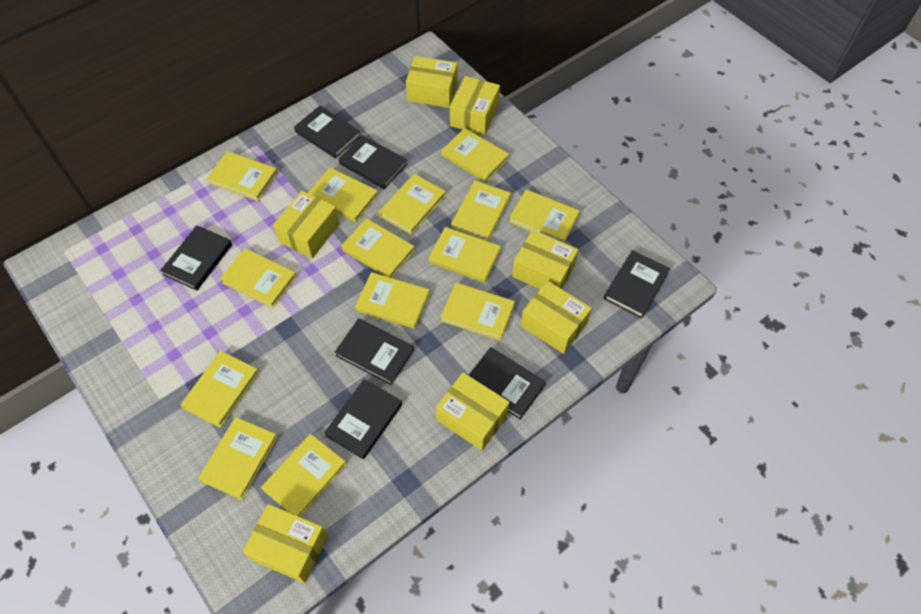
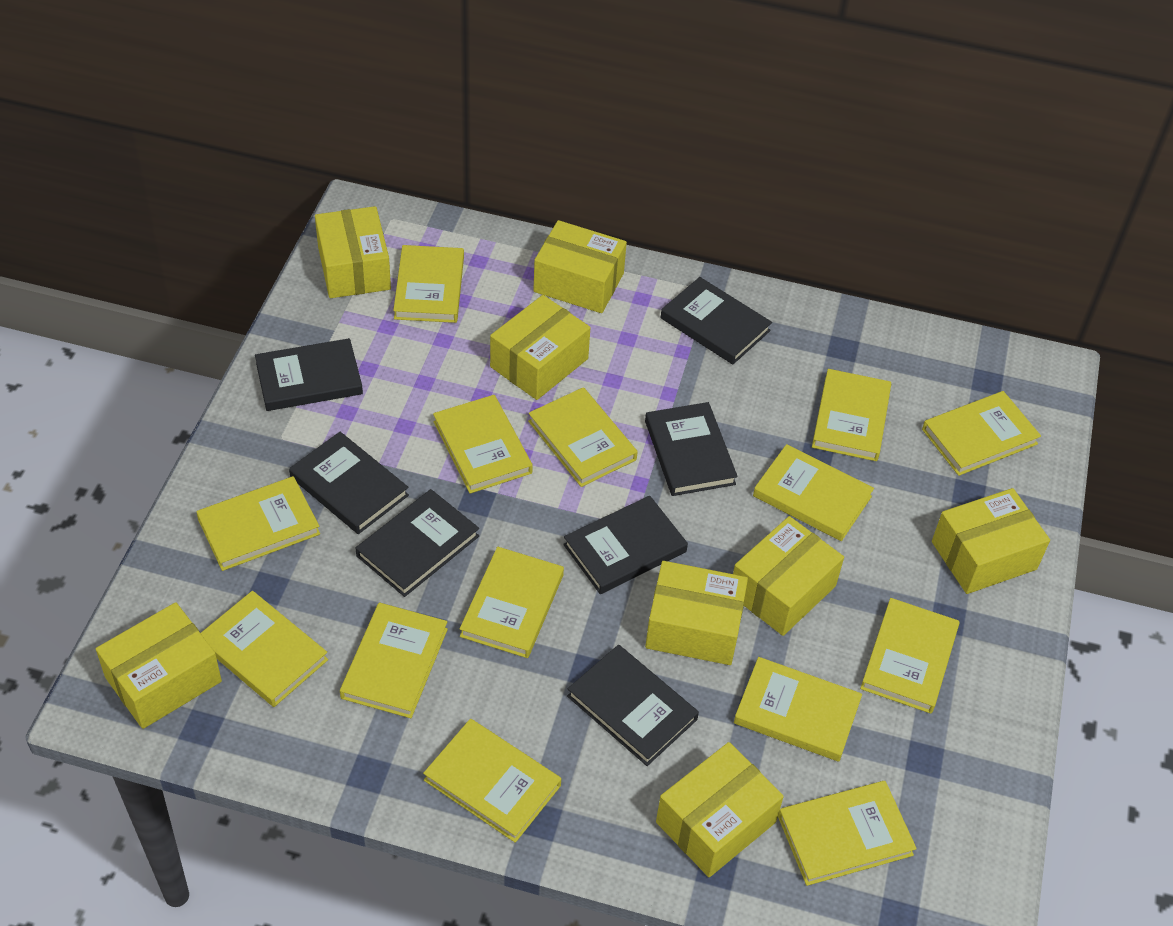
yellow box: 7 -> 8

